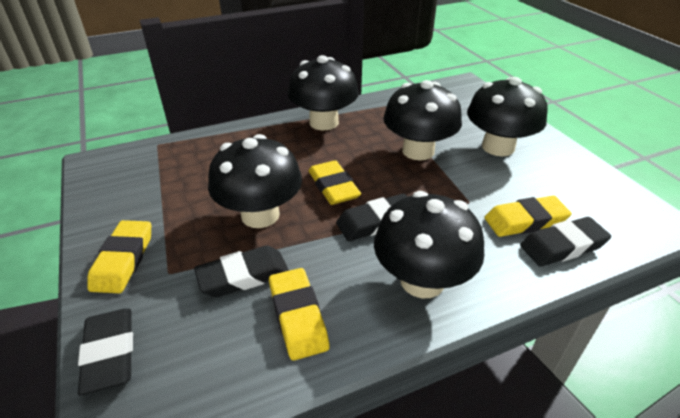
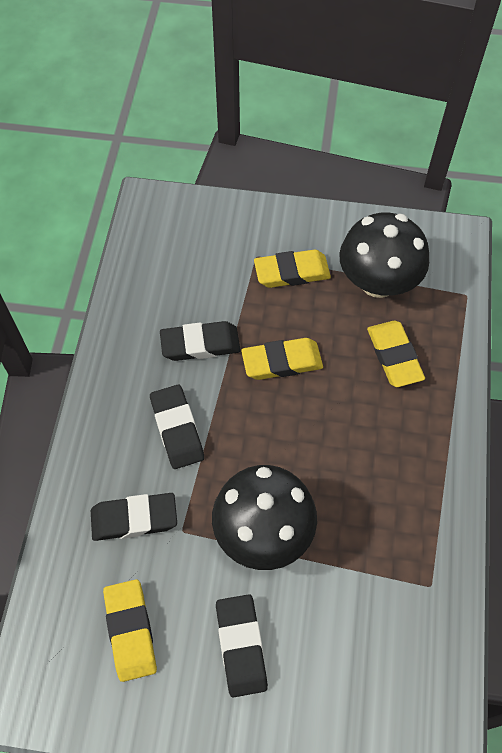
black mushroom: 5 -> 2

